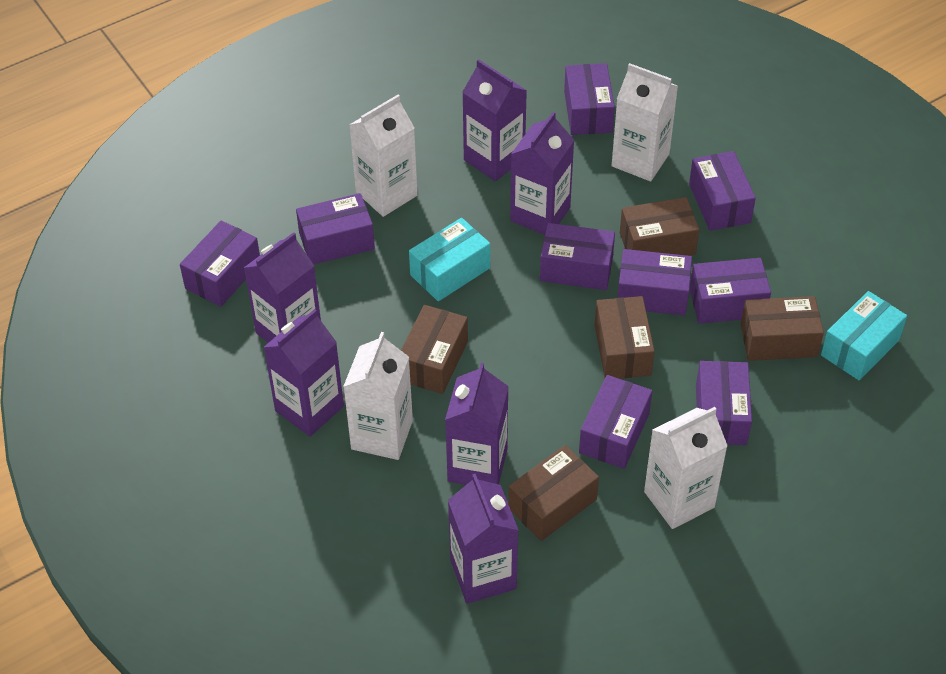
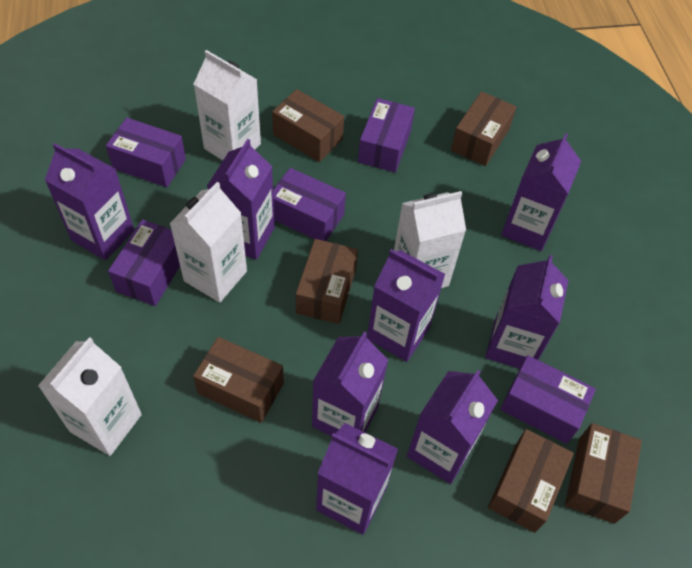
brown box: 5 -> 6
purple box: 9 -> 5
purple carton: 6 -> 8
turquoise box: 2 -> 0

